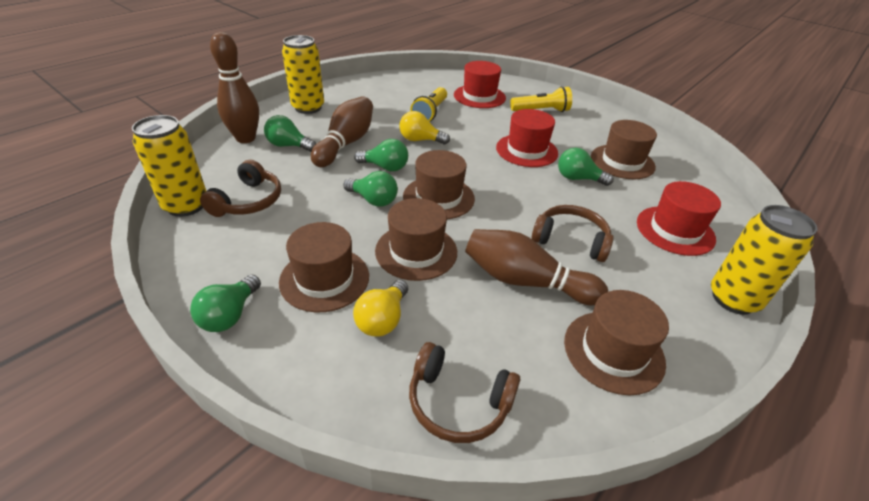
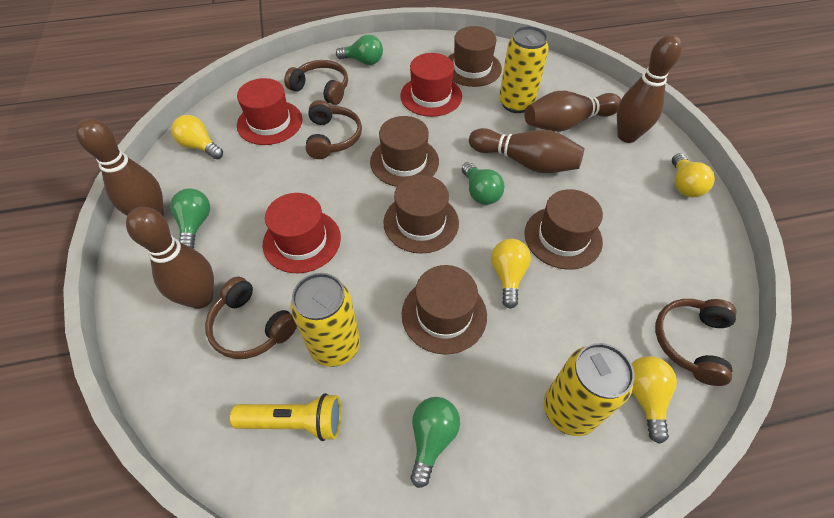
brown bowling pin: 3 -> 5
brown headphones: 3 -> 4
green light bulb: 5 -> 4
yellow flashlight: 2 -> 1
yellow light bulb: 2 -> 4

